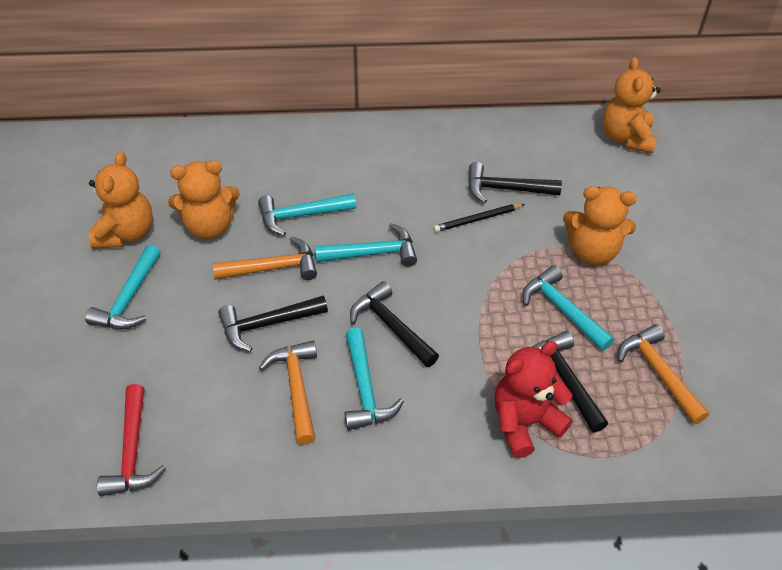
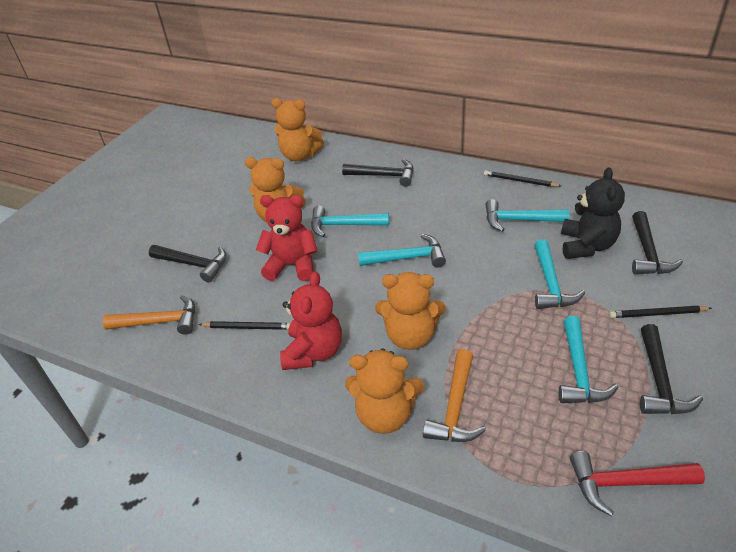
black pencil: 1 -> 3
black teddy bear: 0 -> 1
orange hammer: 3 -> 2
red teddy bear: 1 -> 2

